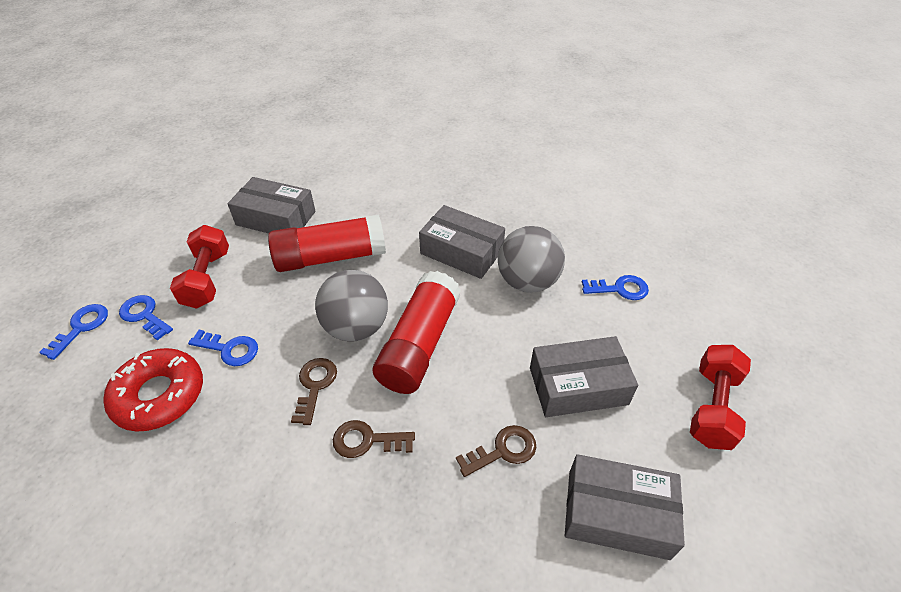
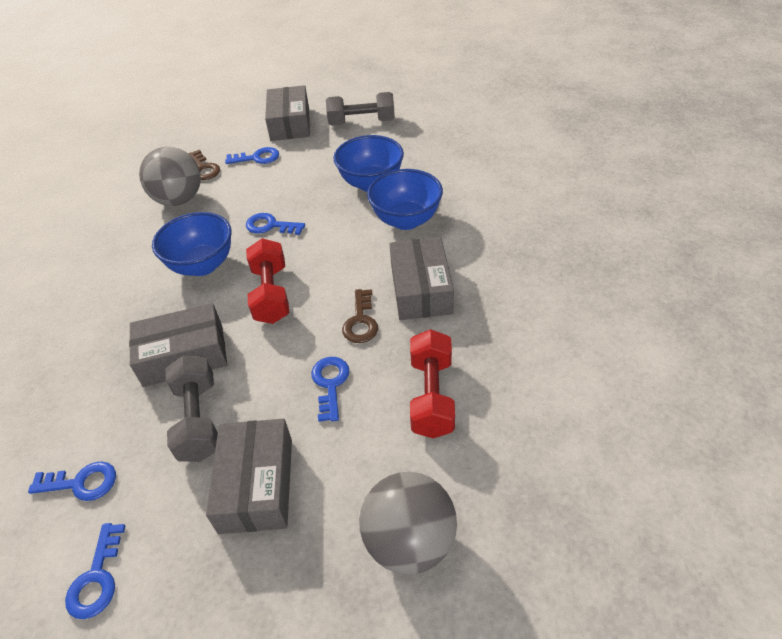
blue bowl: 0 -> 3
blue key: 4 -> 5
brown key: 3 -> 2
grey dumbbell: 0 -> 2
red donut: 1 -> 0
red glue stick: 2 -> 0

